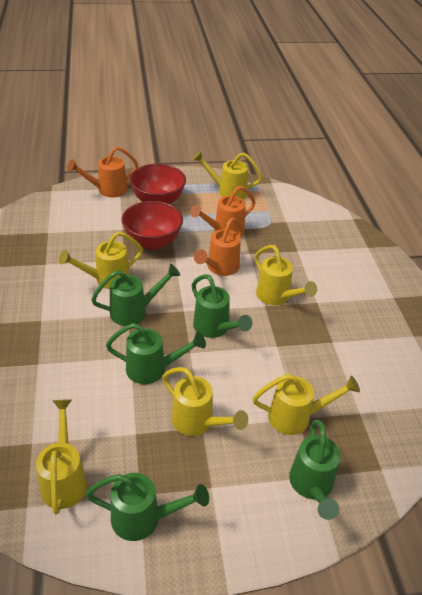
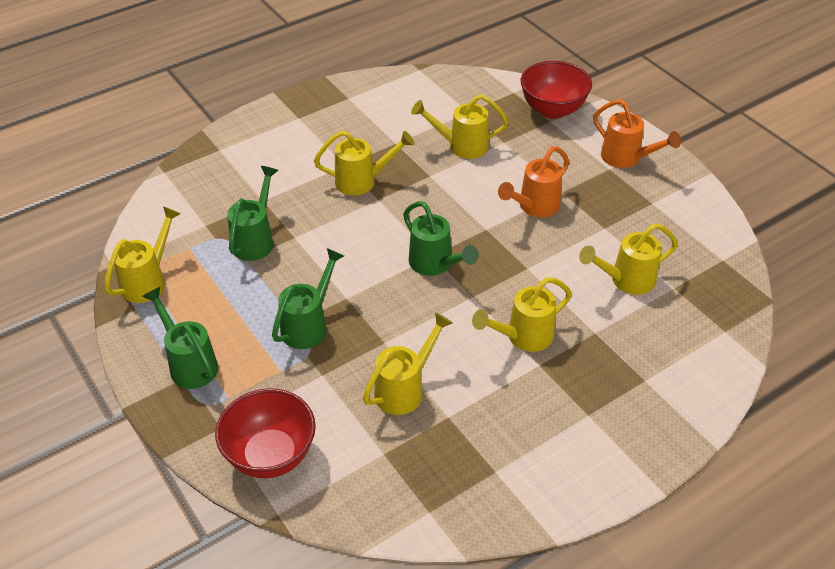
green watering can: 5 -> 4
orange watering can: 3 -> 2

